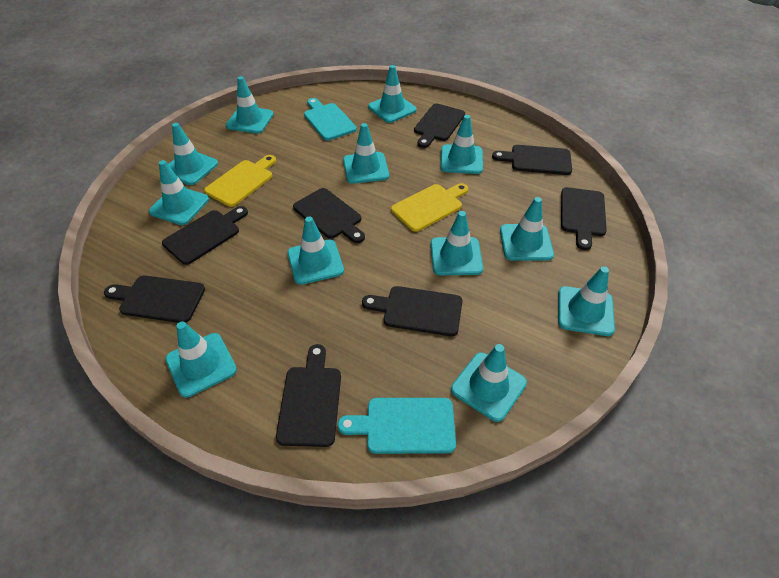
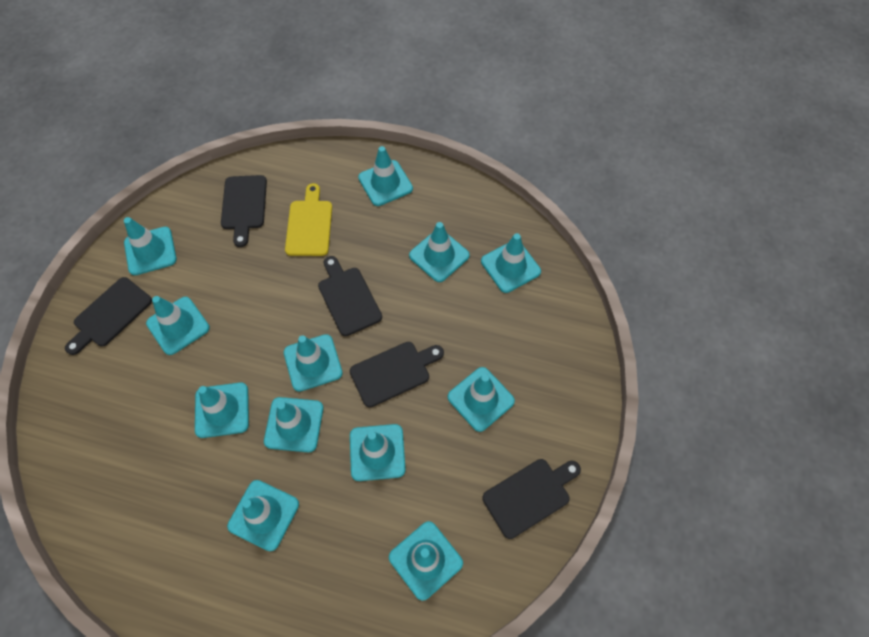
black cutting board: 8 -> 5
turquoise cutting board: 2 -> 0
yellow cutting board: 2 -> 1

